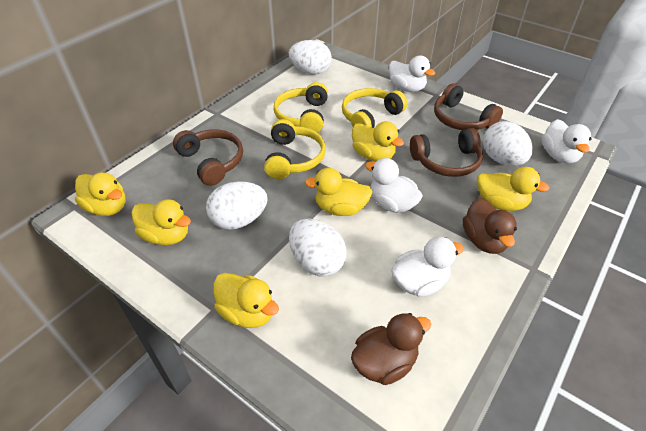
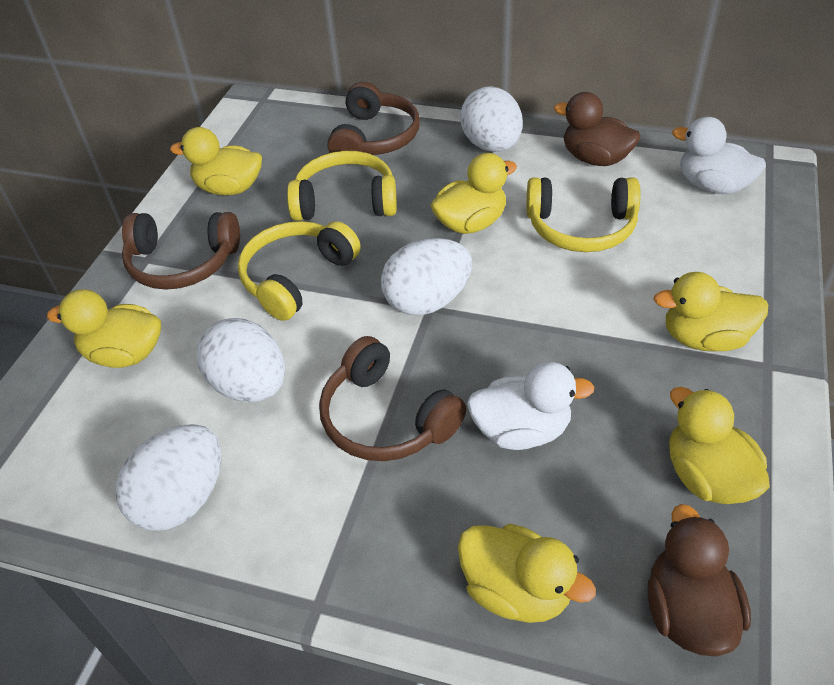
white duck: 4 -> 2

